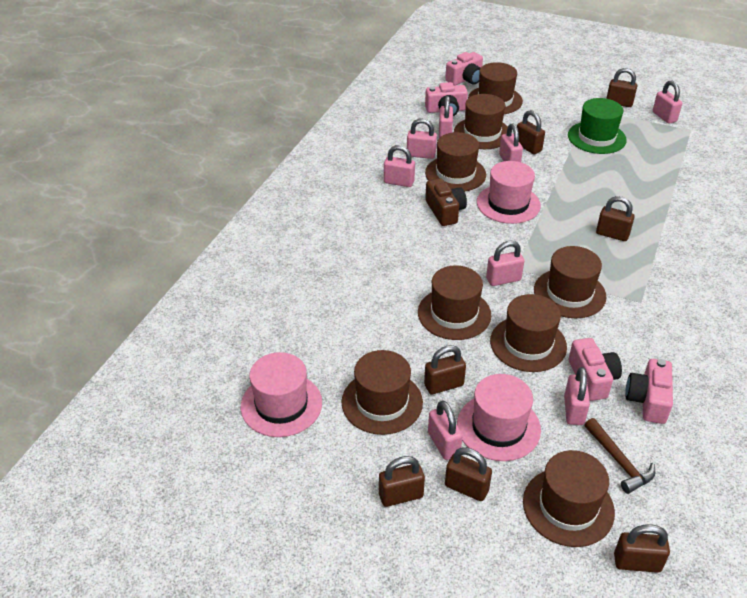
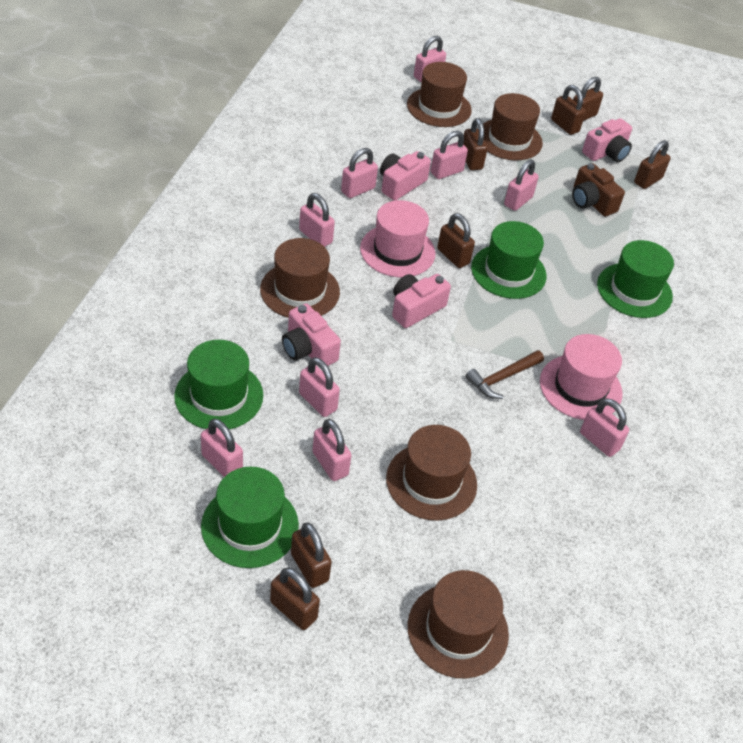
brown hat: 8 -> 5
green hat: 1 -> 4
pink hat: 3 -> 2
pink padlock: 8 -> 9

